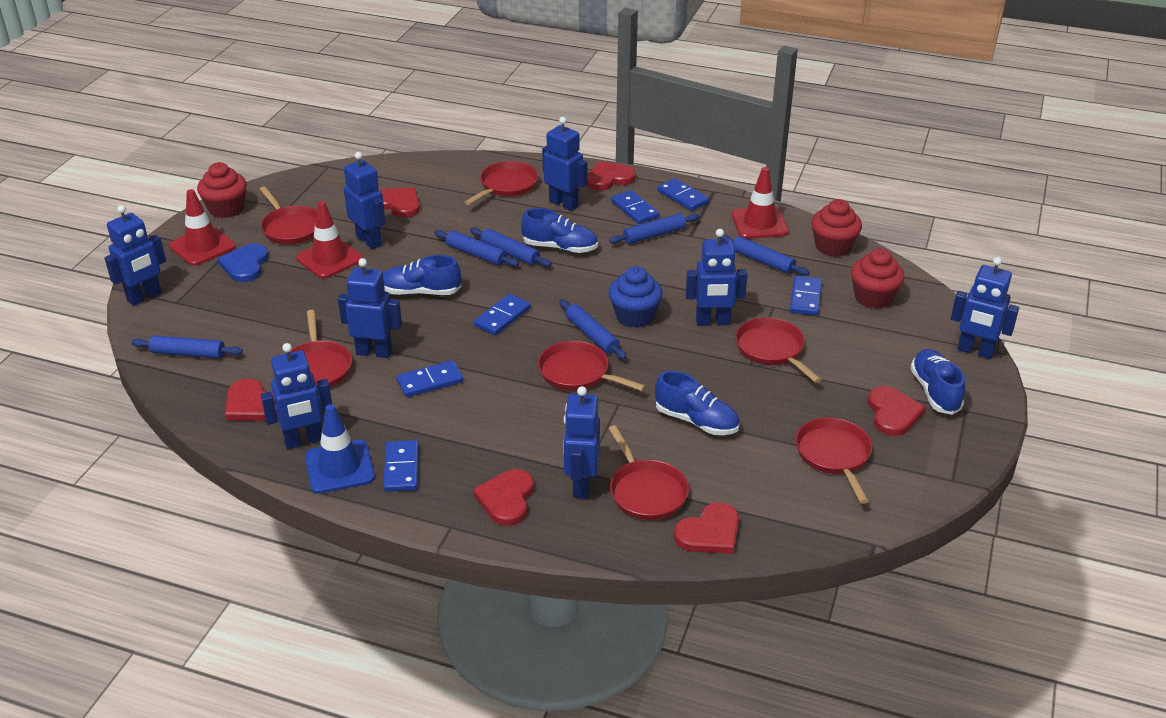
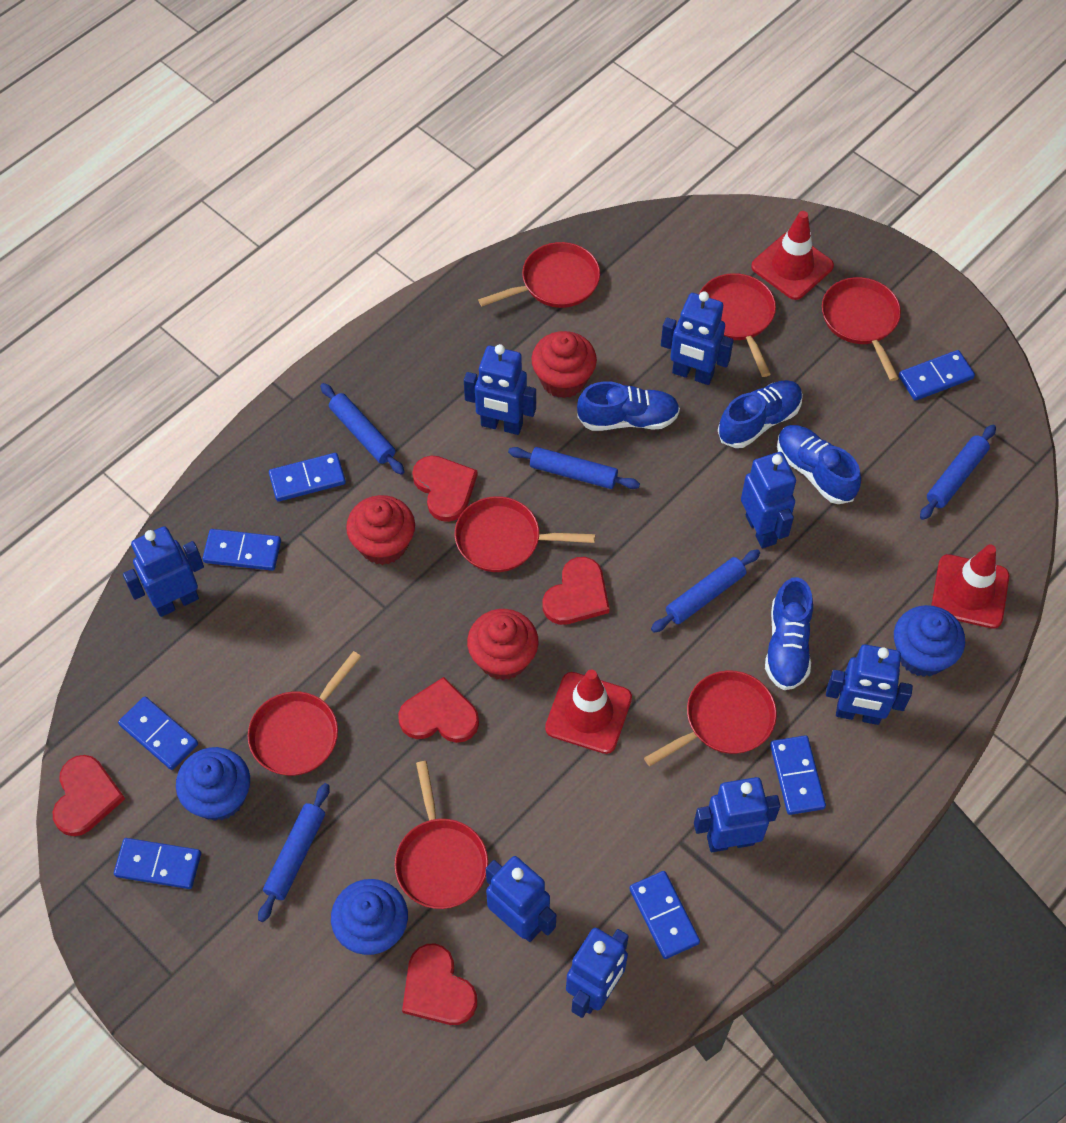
blue cupcake: 1 -> 3
blue domino: 6 -> 7
blue heart: 1 -> 0
blue rolling pin: 6 -> 5
blue traffic cone: 1 -> 0
red heart: 6 -> 5

